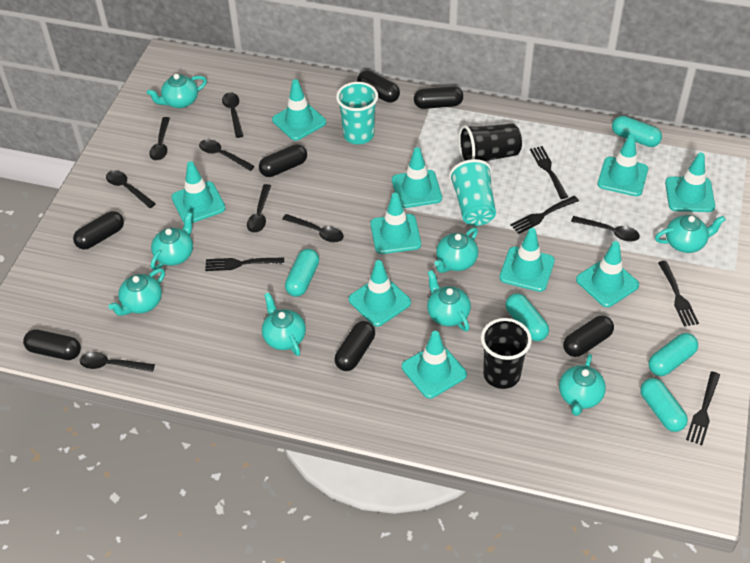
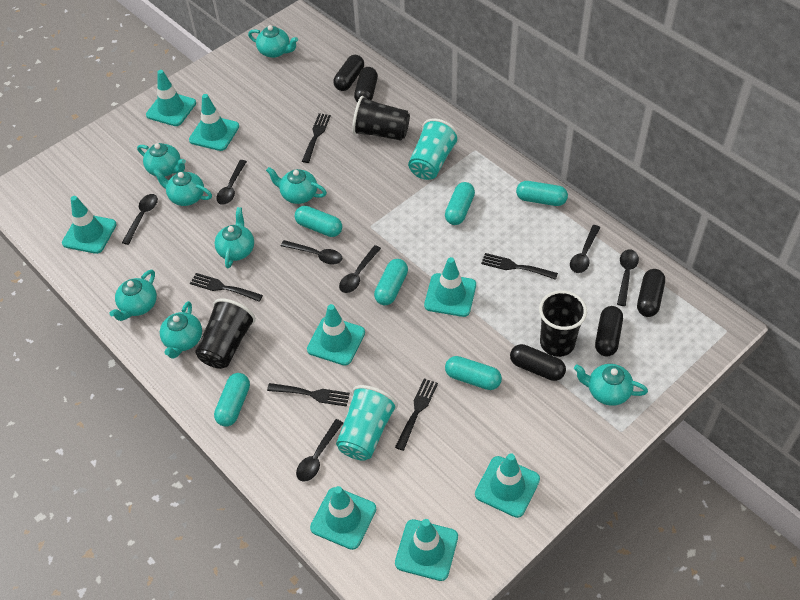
black capsule: 7 -> 5
black cup: 2 -> 3
black spoon: 8 -> 7
turquoise capsule: 5 -> 6
turquoise traffic cone: 10 -> 8

